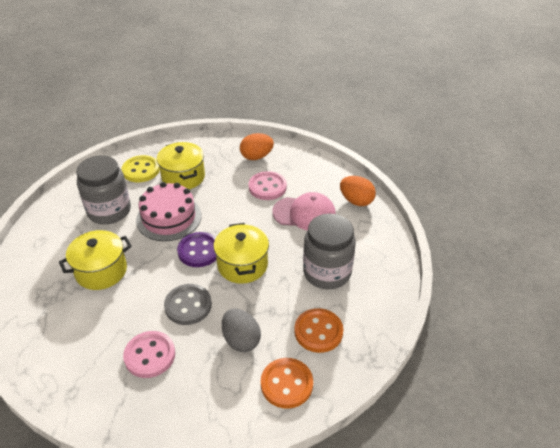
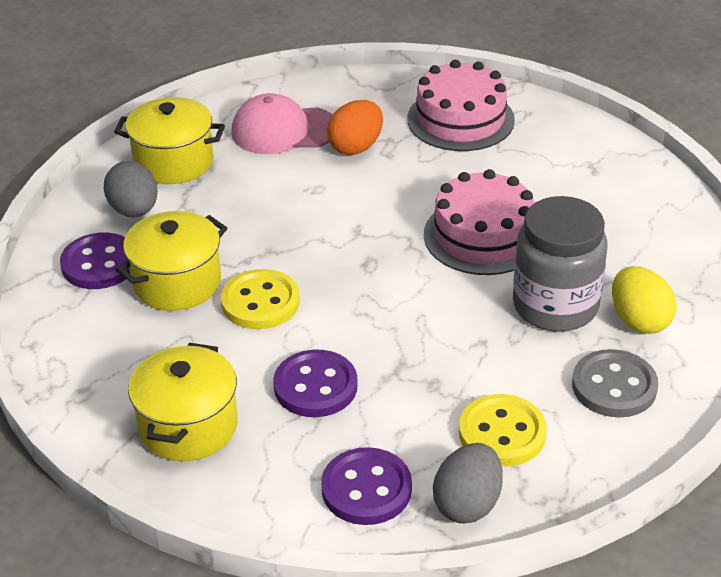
grey egg: 1 -> 2
grey jar: 2 -> 1
orange button: 2 -> 0
orange egg: 2 -> 1
pink button: 2 -> 0
pink cake: 1 -> 2
purple button: 1 -> 3
yellow button: 1 -> 2
yellow egg: 0 -> 1

